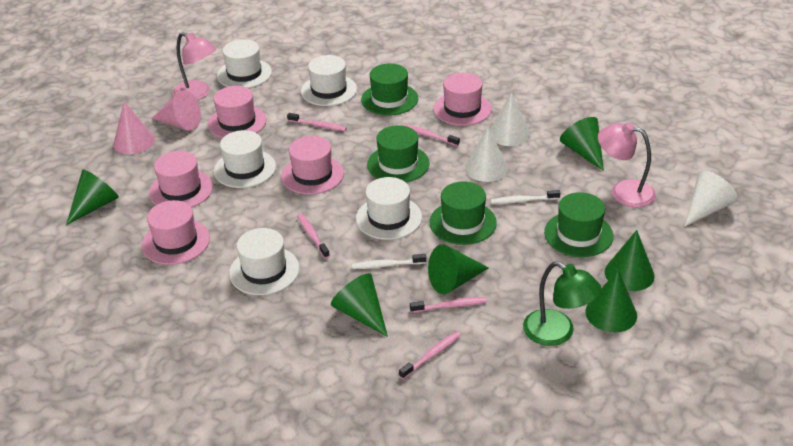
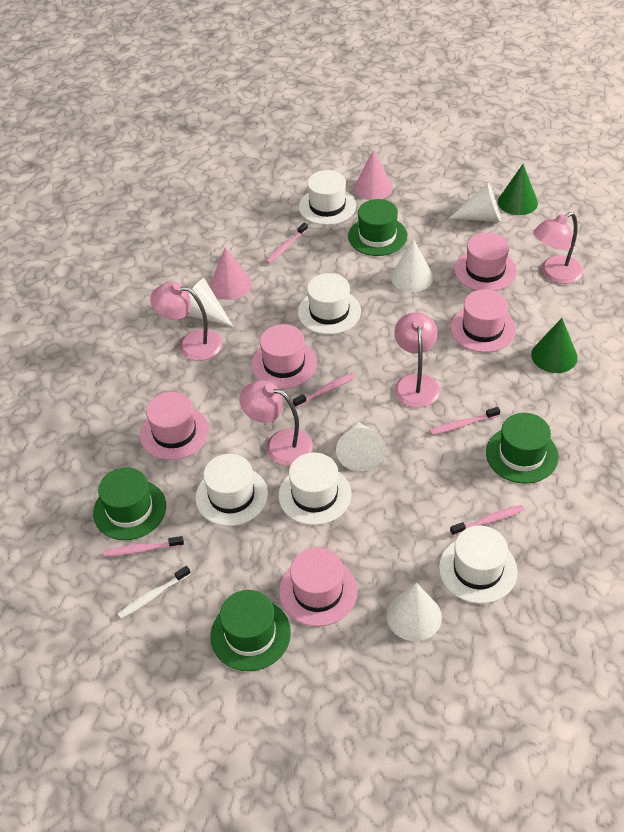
green cone: 6 -> 2
green lamp: 1 -> 0
pink lamp: 2 -> 4
white cone: 3 -> 5
white toothbrush: 2 -> 1

